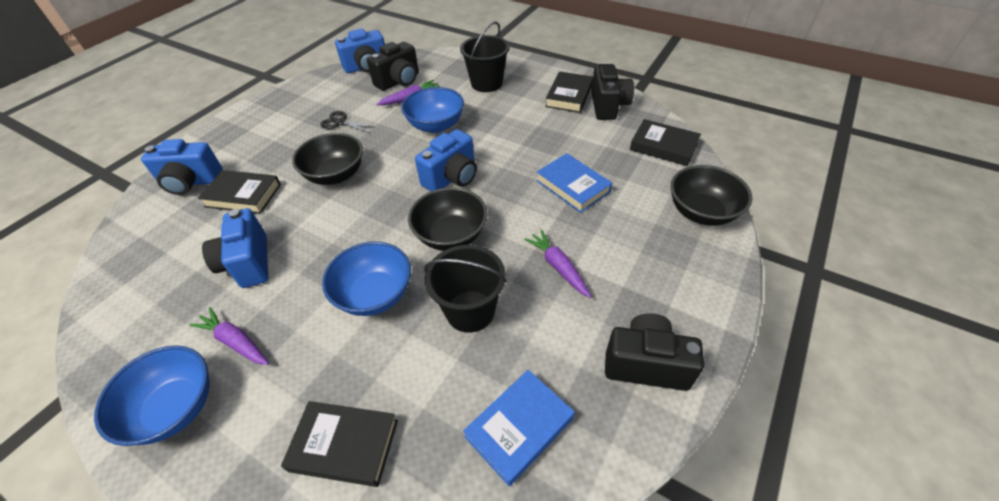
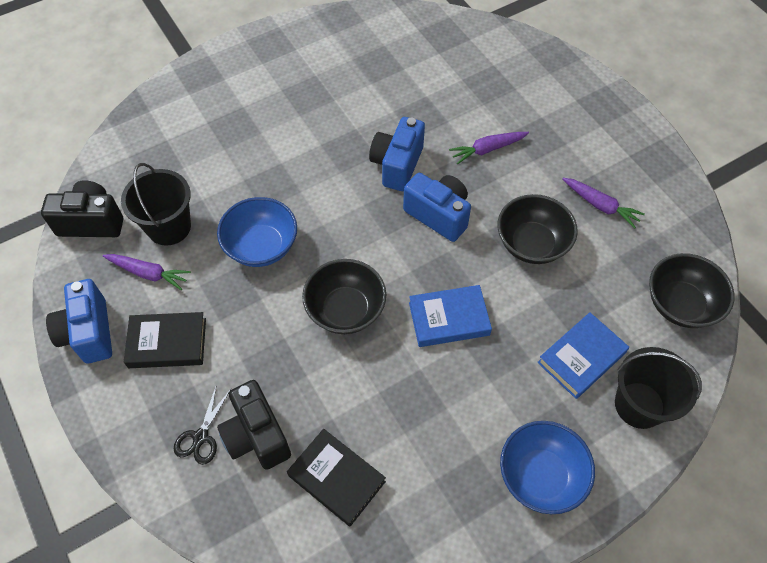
black book: 4 -> 2
black camera: 3 -> 2
blue bowl: 3 -> 2
blue camera: 4 -> 3

